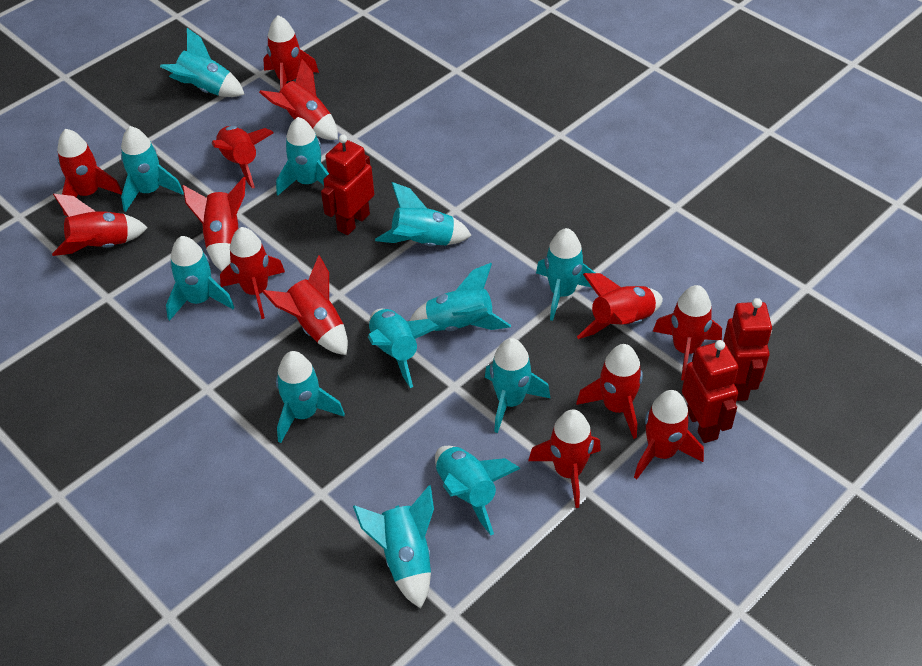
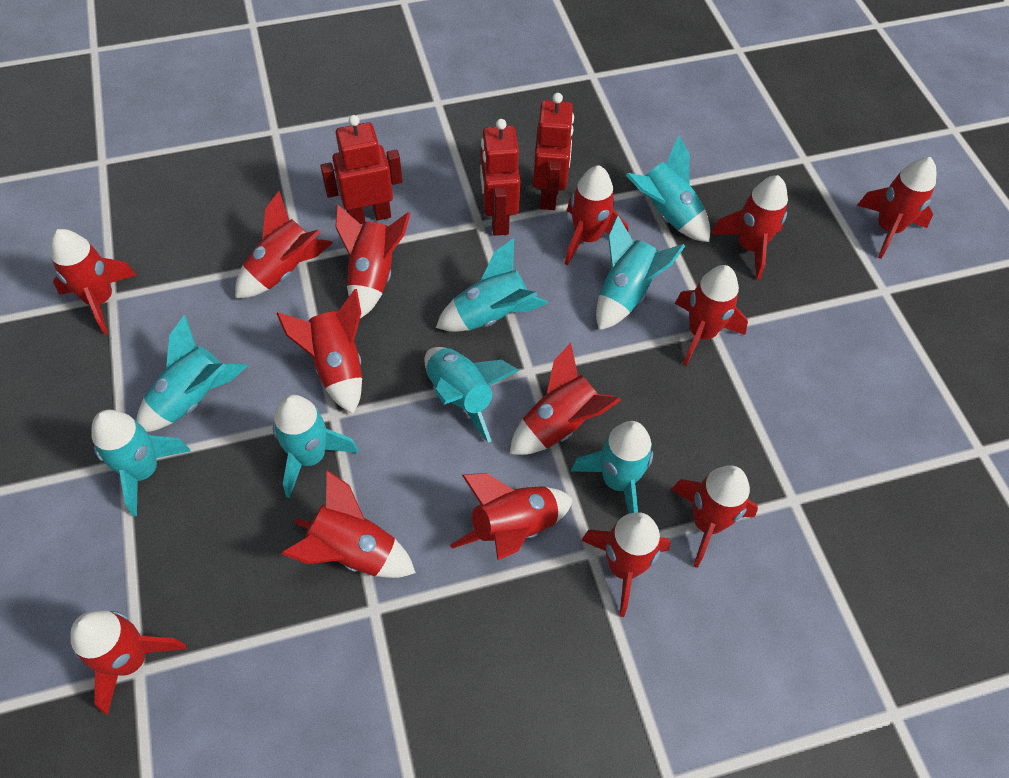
red rocket: 13 -> 14
turquoise rocket: 12 -> 8

